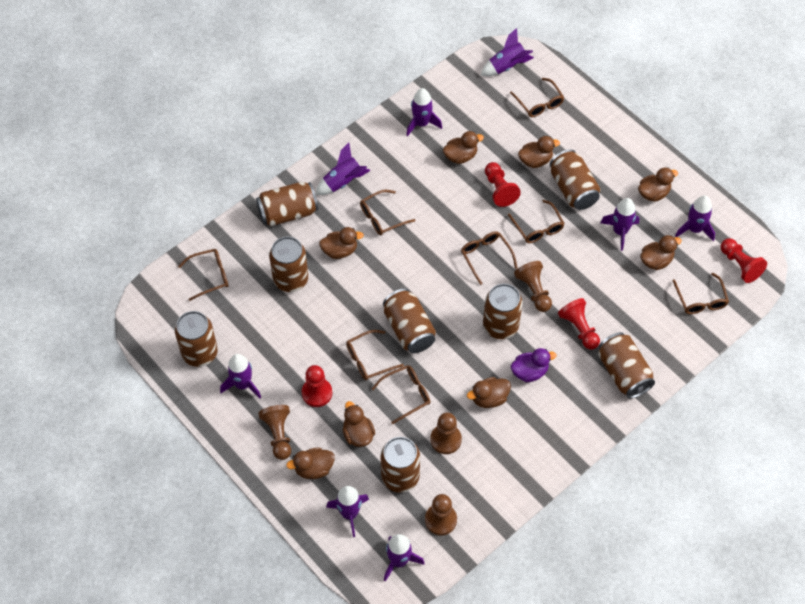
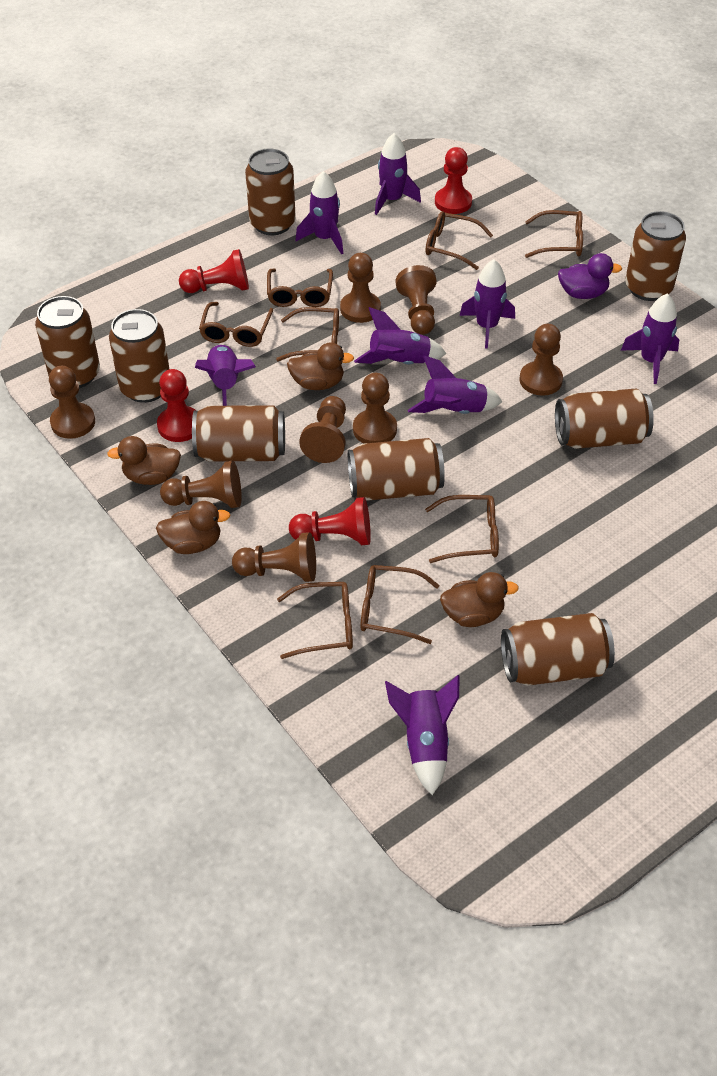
brown duck: 8 -> 4
brown pawn: 4 -> 8

